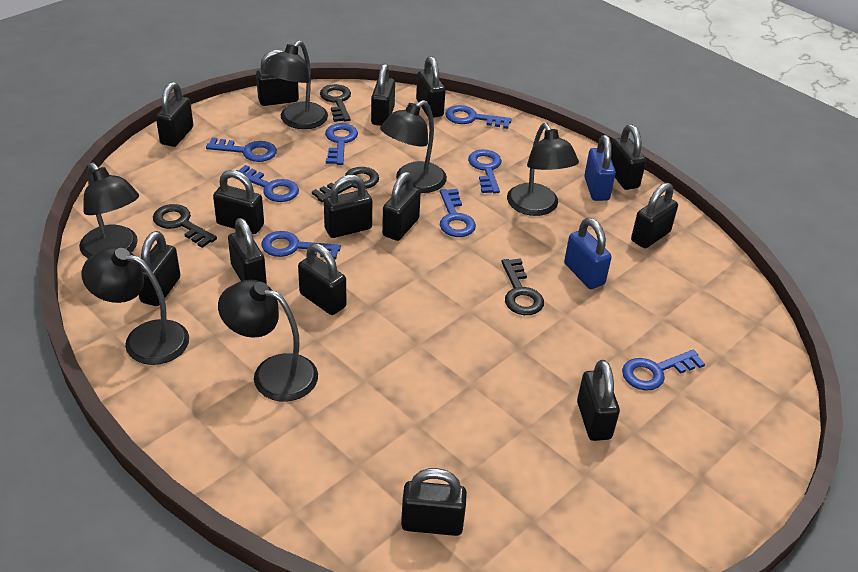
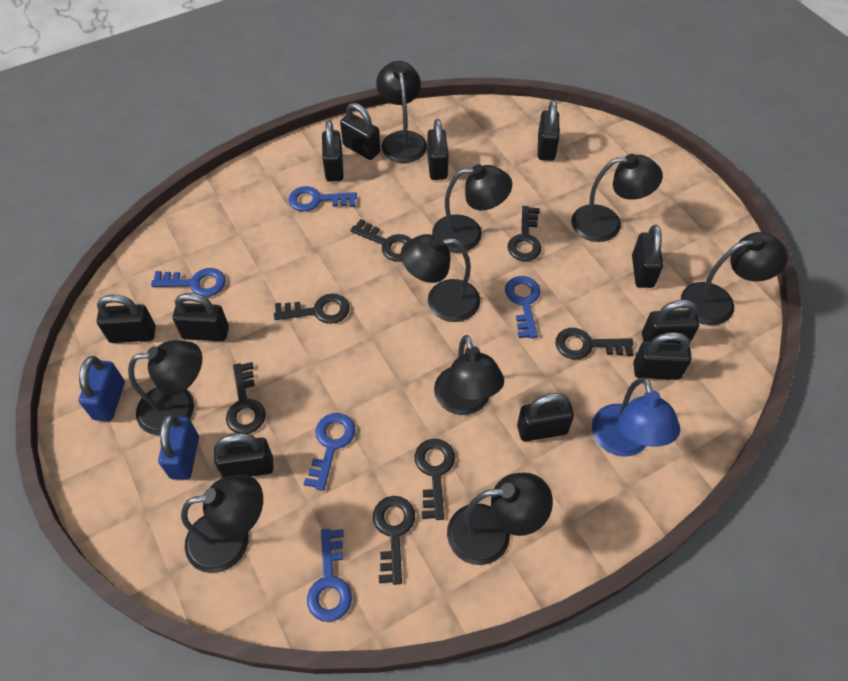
black key: 4 -> 7
black lamp: 6 -> 9
black padlock: 14 -> 11
blue key: 8 -> 5
blue lamp: 0 -> 1

